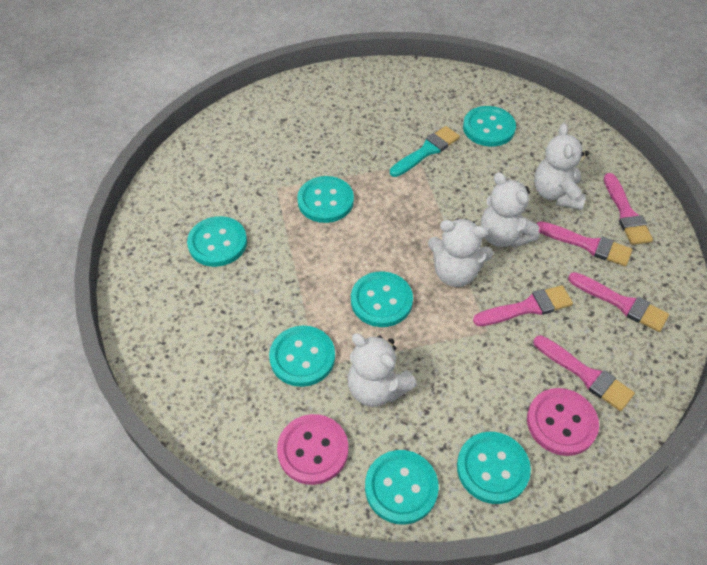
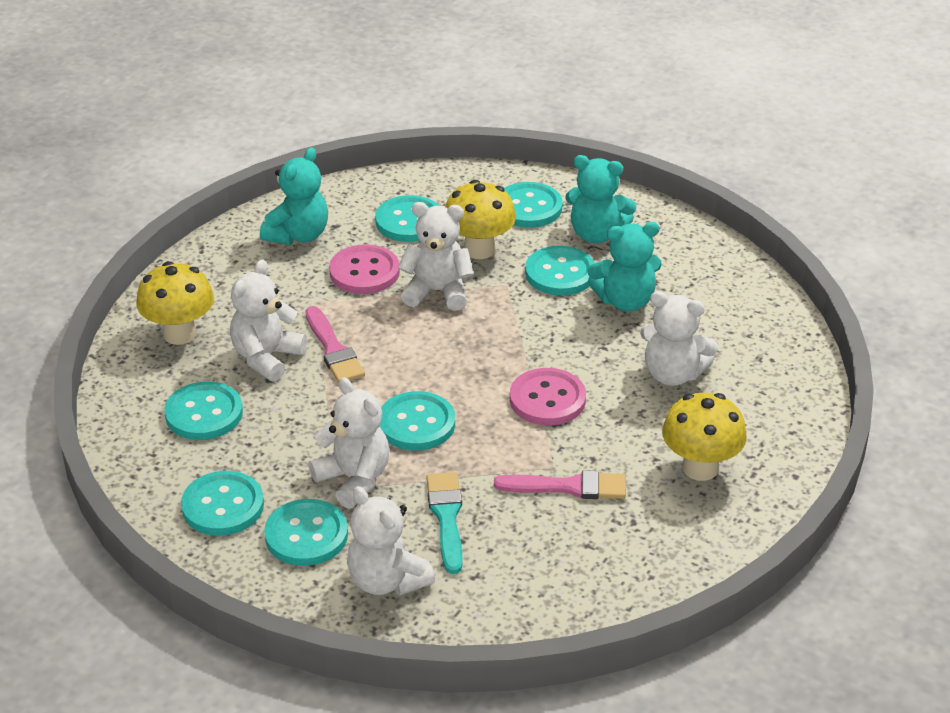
pink brush: 5 -> 2
turquoise teddy bear: 0 -> 3
white teddy bear: 4 -> 5
yellow mushroom: 0 -> 3

